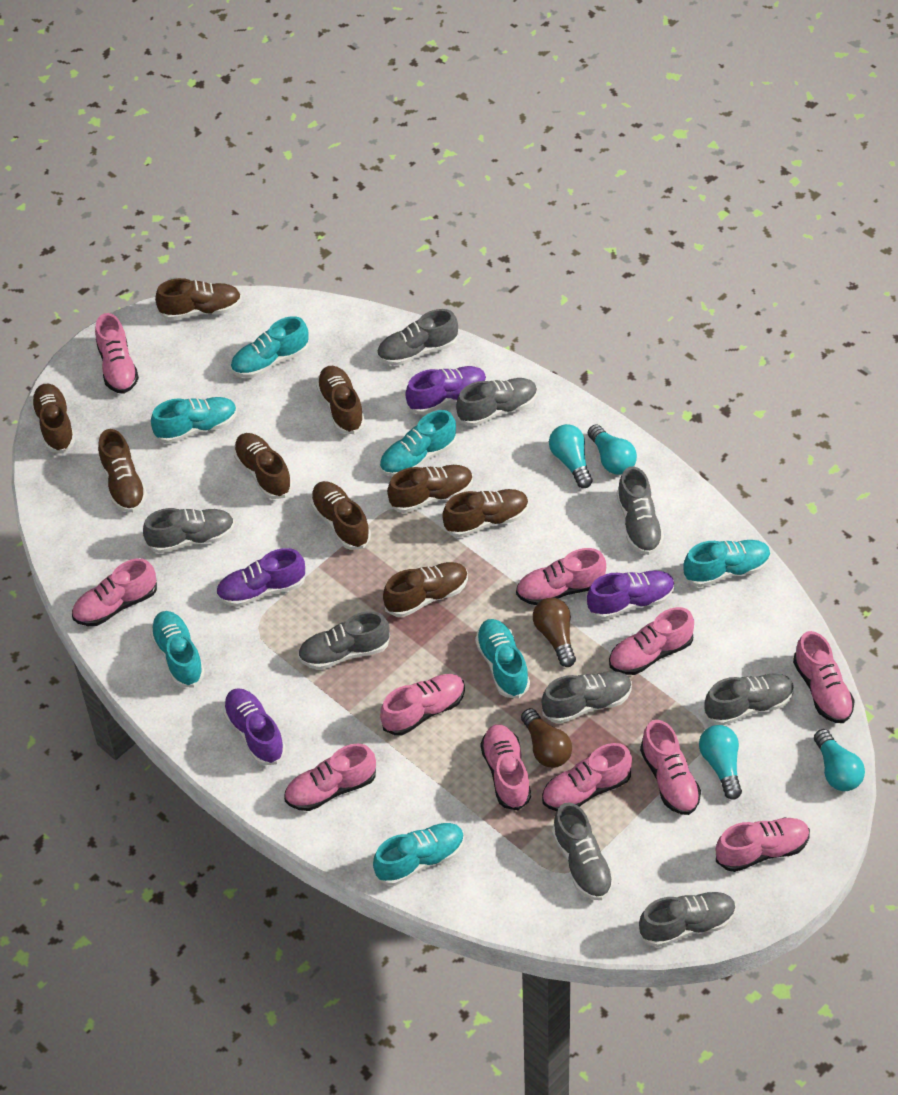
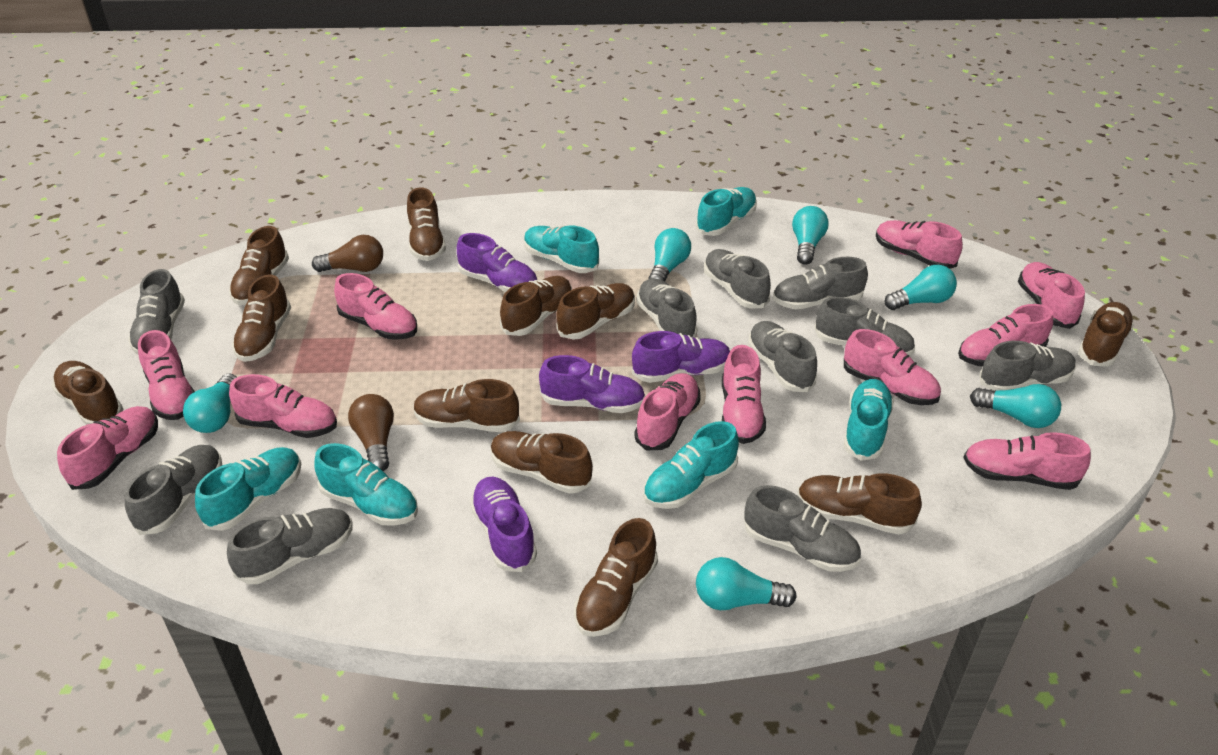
brown shoe: 9 -> 11
grey shoe: 9 -> 10
turquoise light bulb: 4 -> 6
turquoise shoe: 7 -> 6

